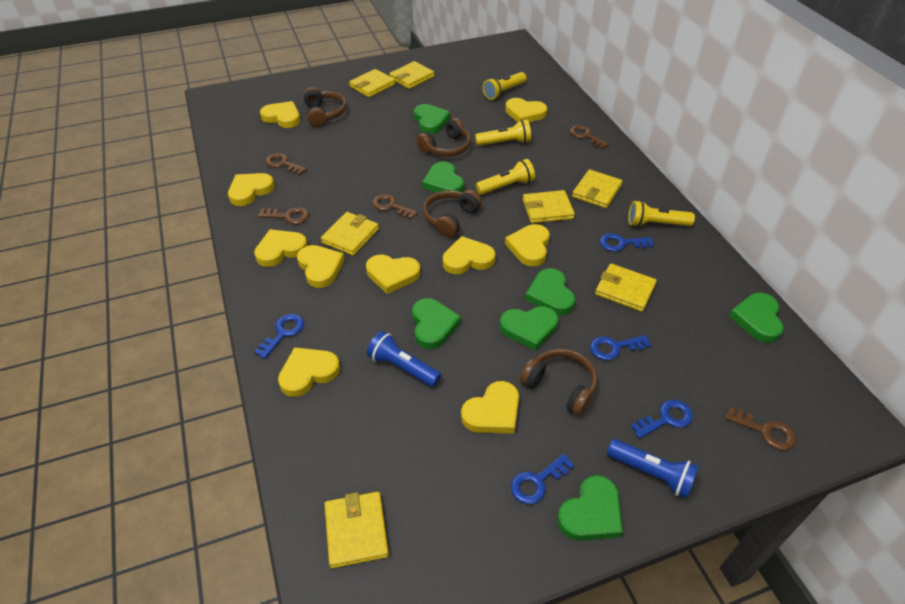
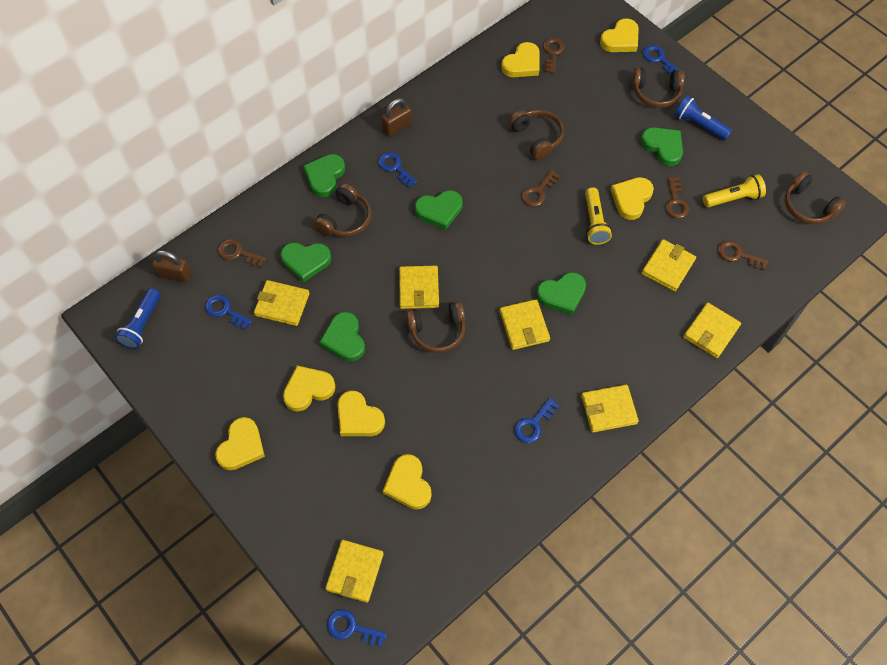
brown headphones: 4 -> 5
brown padlock: 0 -> 2
green heart: 7 -> 6
yellow flashlight: 4 -> 2
yellow heart: 10 -> 7

